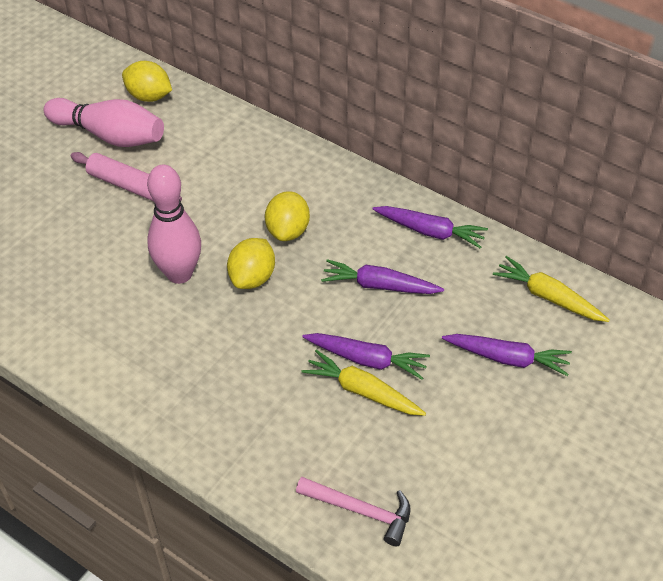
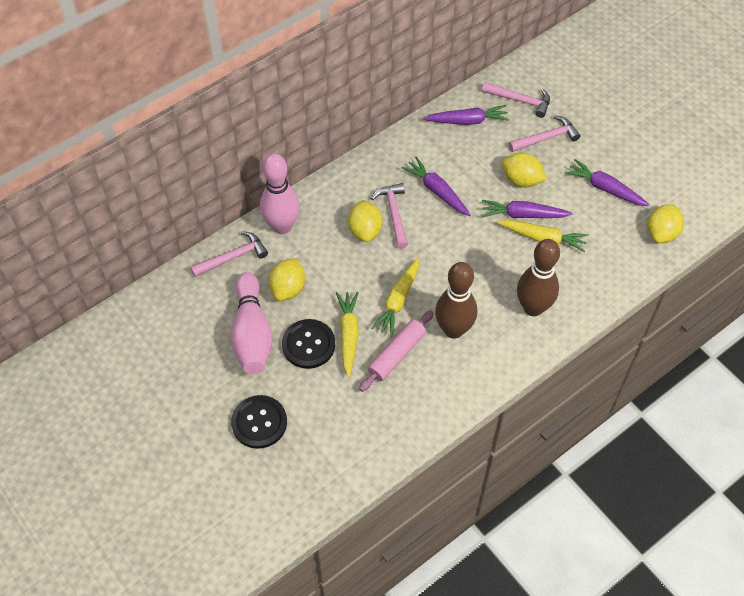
black button: 0 -> 2
brown bowling pin: 0 -> 2
pink hammer: 1 -> 4
yellow carrot: 2 -> 3
yellow lemon: 3 -> 4

